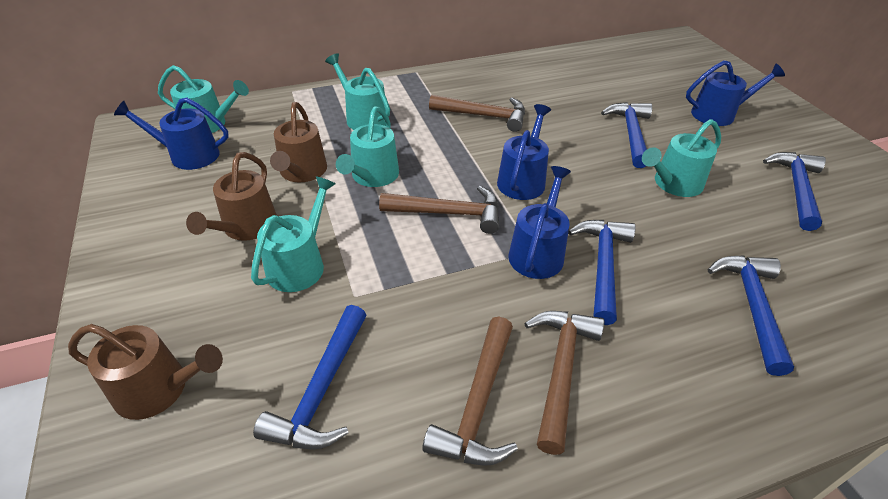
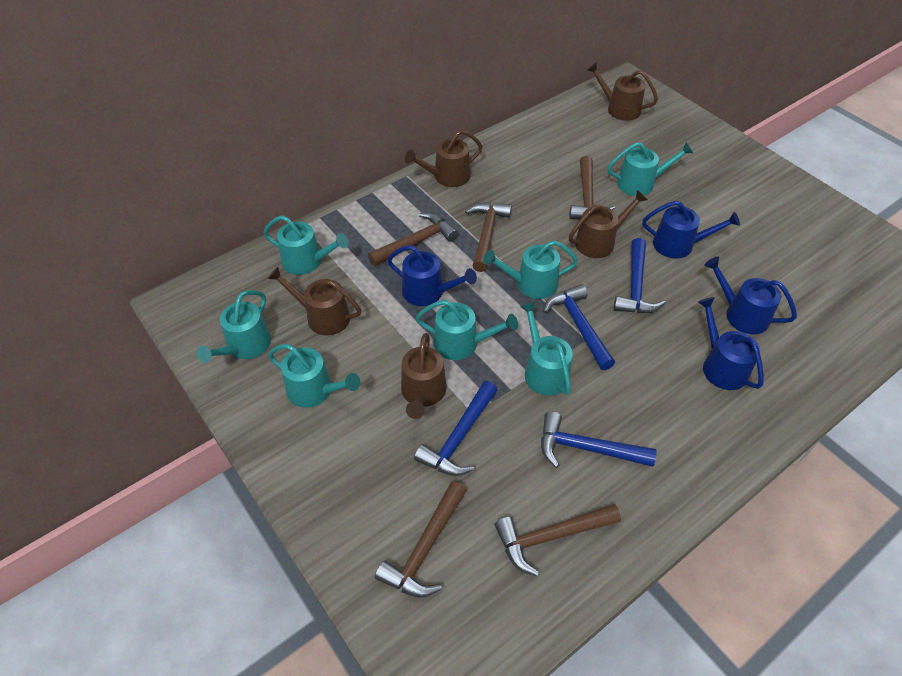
blue hammer: 5 -> 4
brown hammer: 4 -> 5
brown watering can: 3 -> 5
turquoise watering can: 5 -> 7

